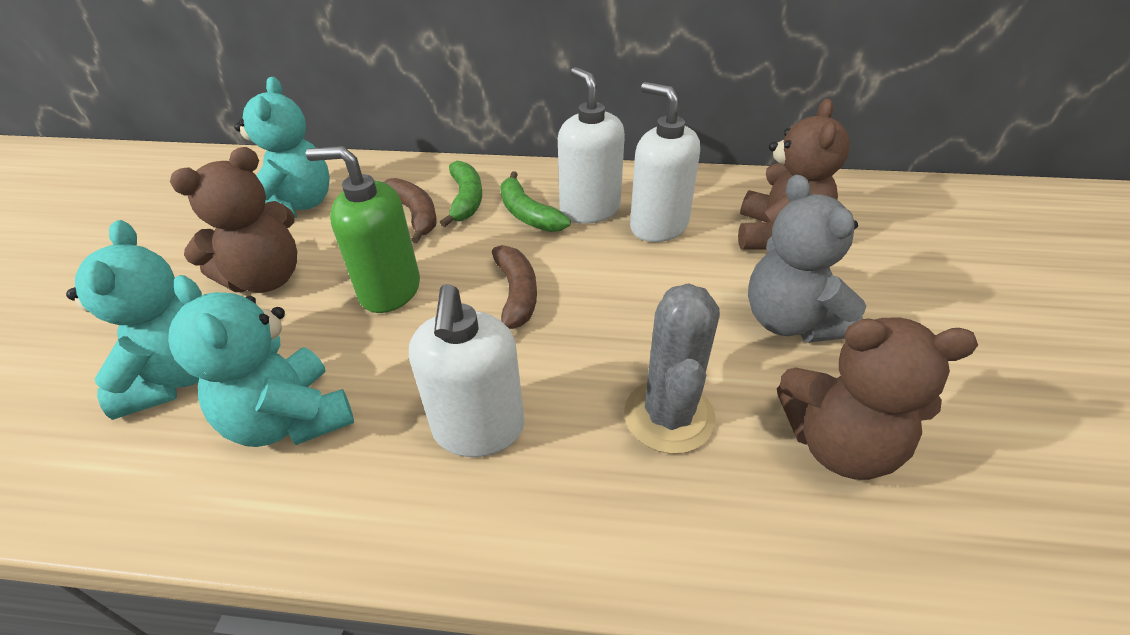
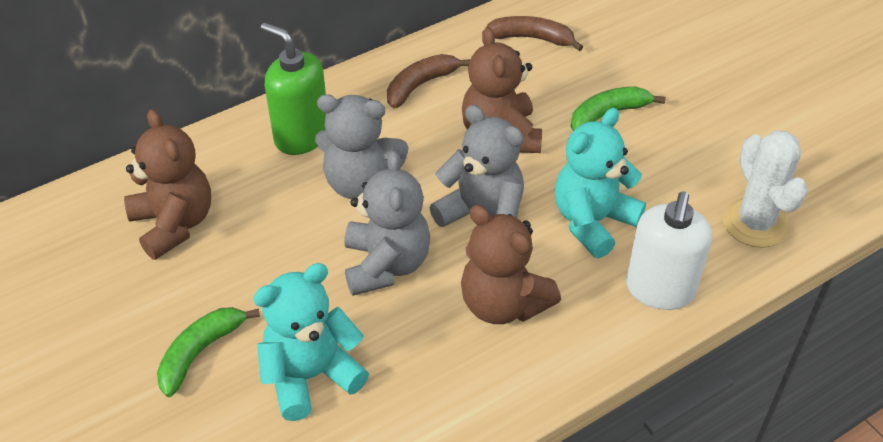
grey cactus: 1 -> 0
grey teddy bear: 1 -> 3
turquoise teddy bear: 3 -> 2
white cactus: 0 -> 1
white soap dispenser: 3 -> 1

